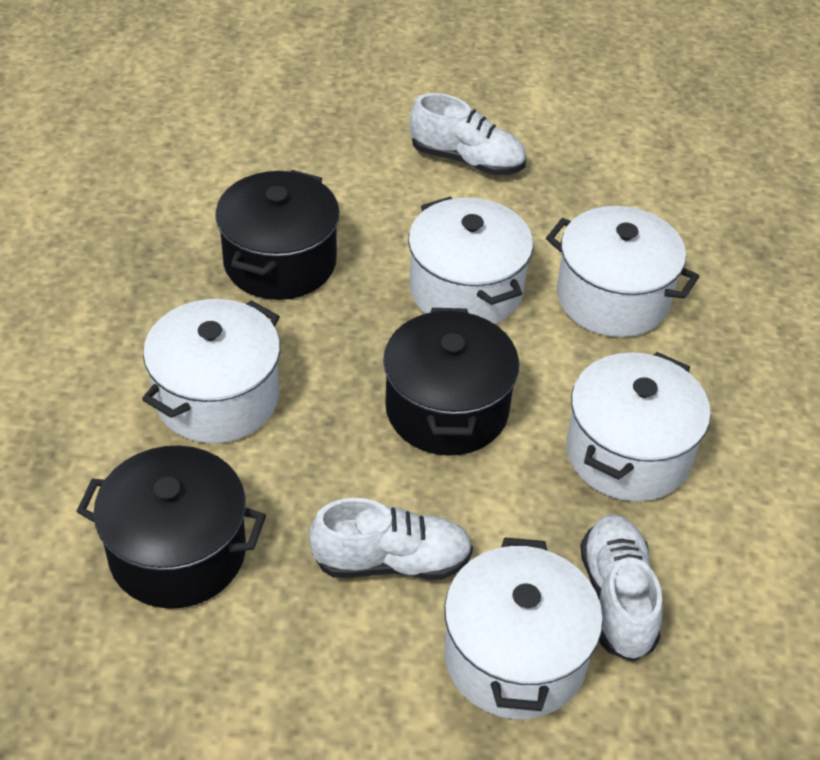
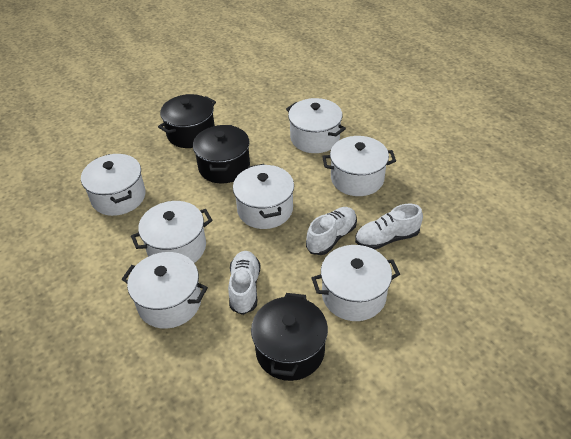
white pot: 5 -> 7

